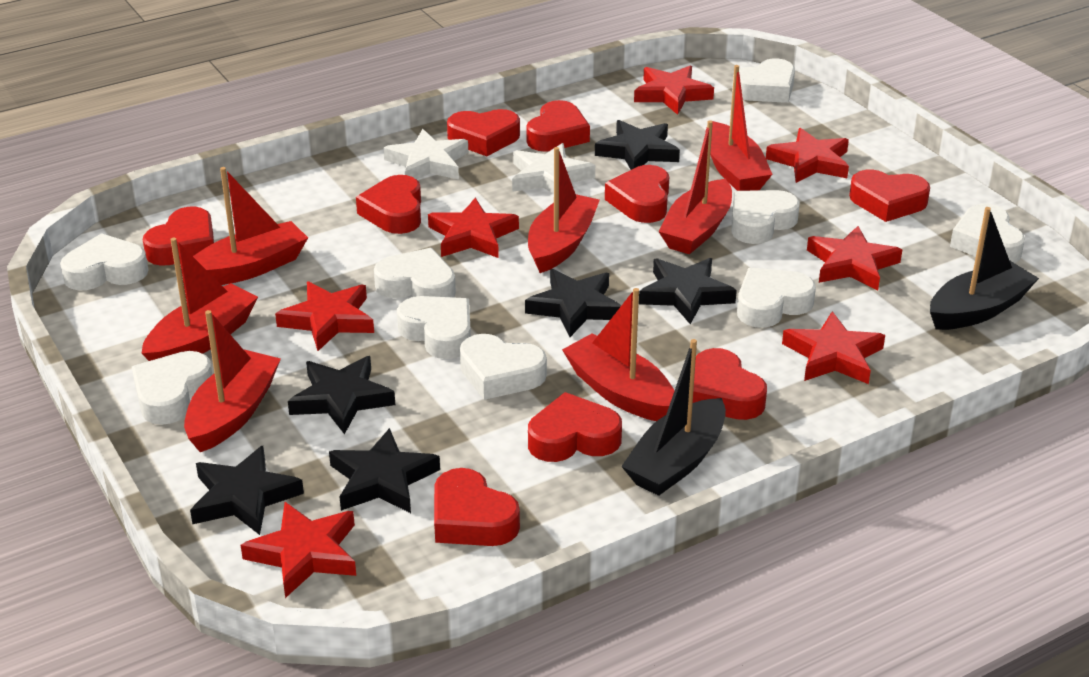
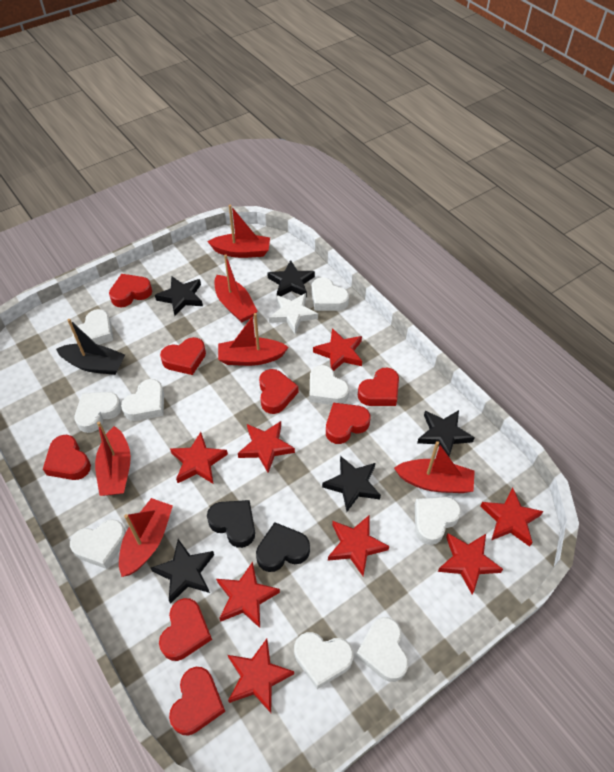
black boat: 2 -> 1
black heart: 0 -> 2
black star: 6 -> 5
red boat: 7 -> 6
red heart: 9 -> 8
red star: 7 -> 8
white star: 2 -> 1

